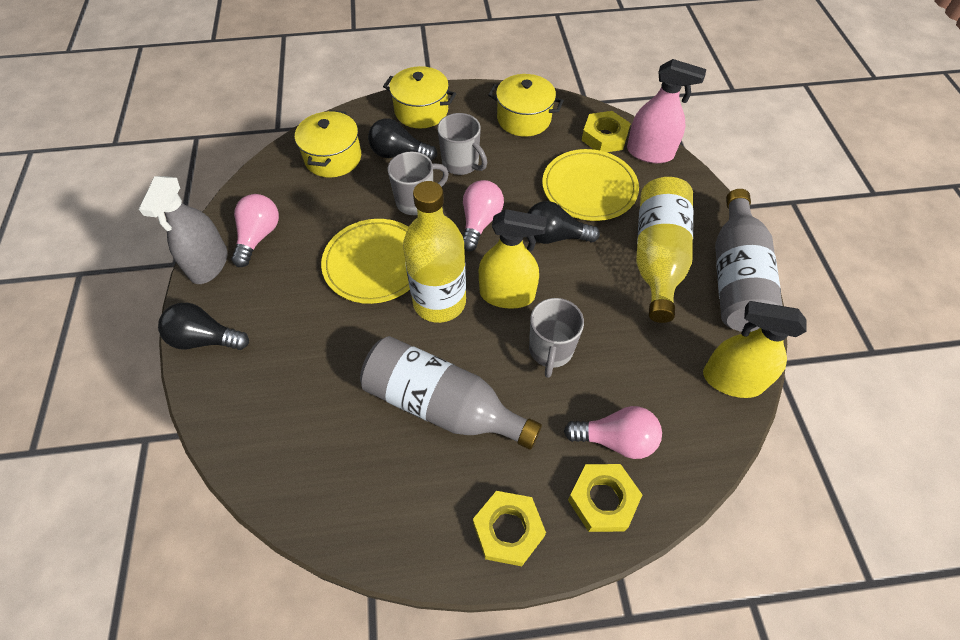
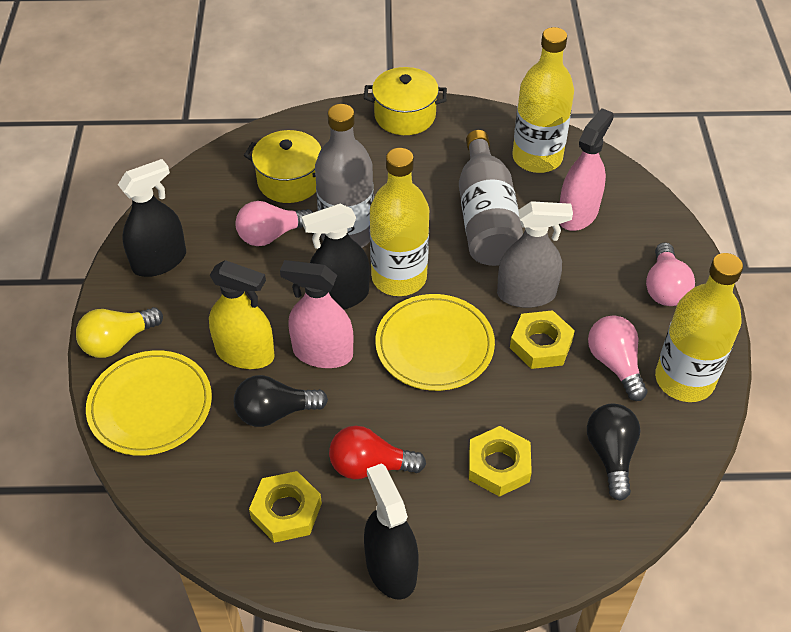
black light bulb: 3 -> 2
black spray bottle: 0 -> 3
grey mug: 3 -> 0
pink spray bottle: 1 -> 2
red light bulb: 0 -> 1
yellow bottle: 2 -> 3
yellow light bulb: 0 -> 1
yellow pot: 3 -> 2
yellow spray bottle: 2 -> 1

